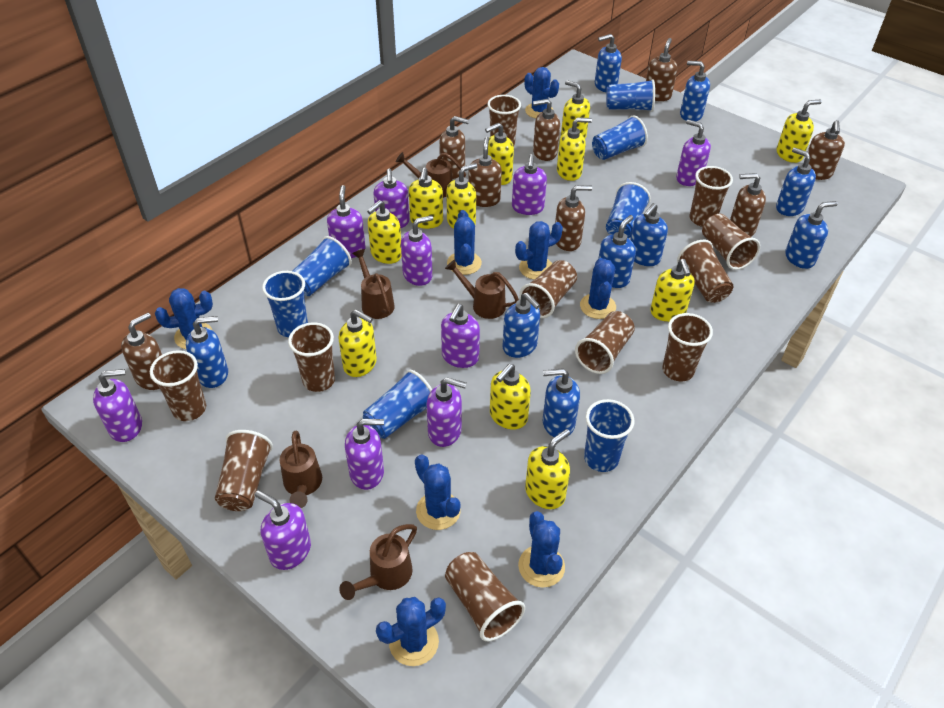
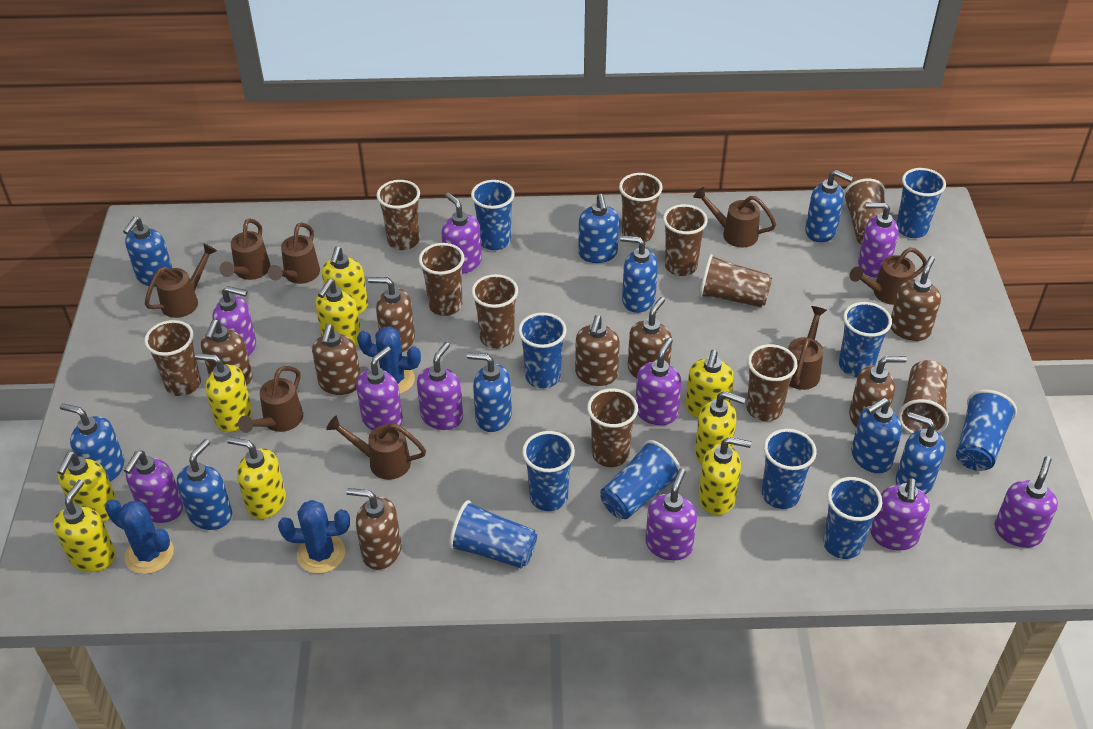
blue cactus: 8 -> 3
blue cup: 7 -> 10
brown watering can: 5 -> 8
yellow soap dispenser: 11 -> 9

